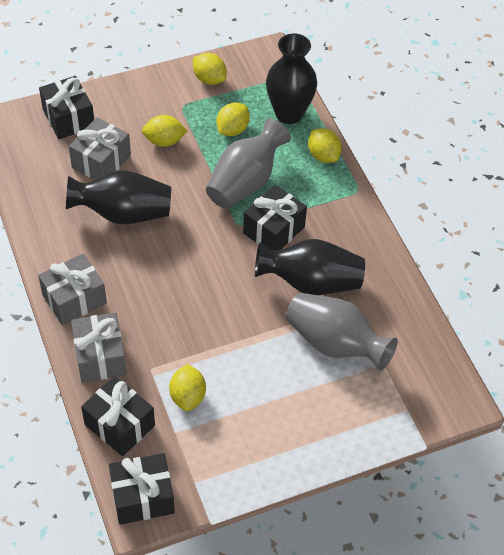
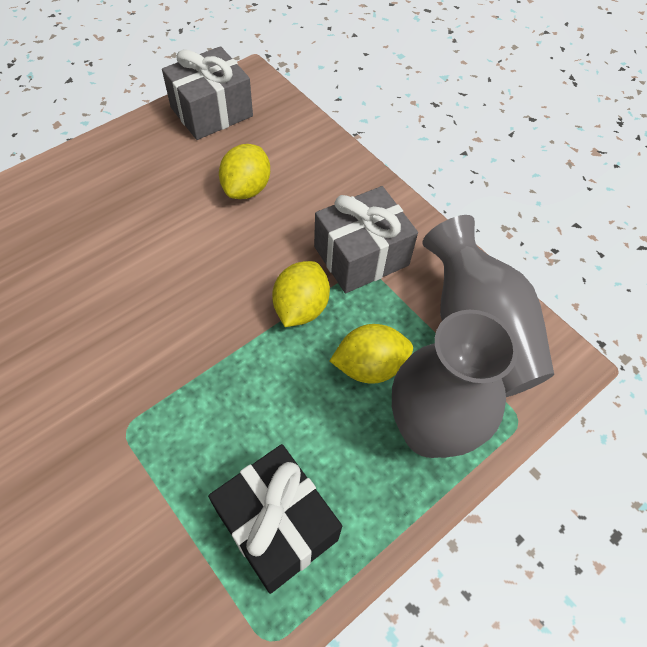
black gift: 4 -> 1
black vase: 3 -> 0
grey gift: 3 -> 2
yellow lemon: 5 -> 3

